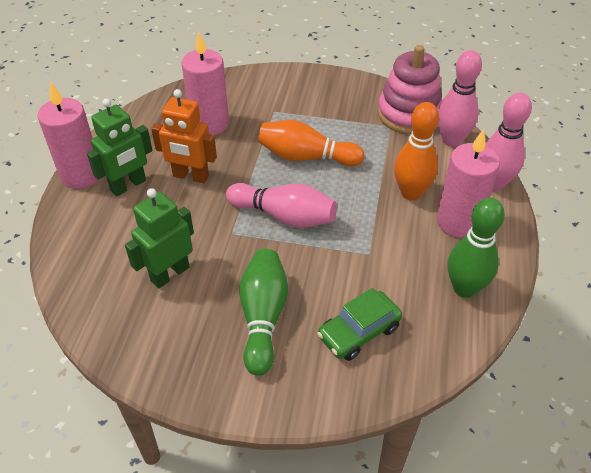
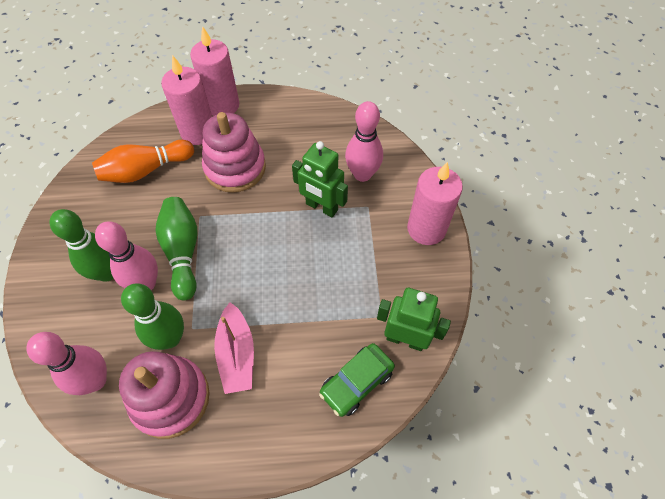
green bowling pin: 2 -> 3
orange bowling pin: 2 -> 1
orange robot: 1 -> 0
pink boat: 0 -> 1
pink stacking toy: 1 -> 2

